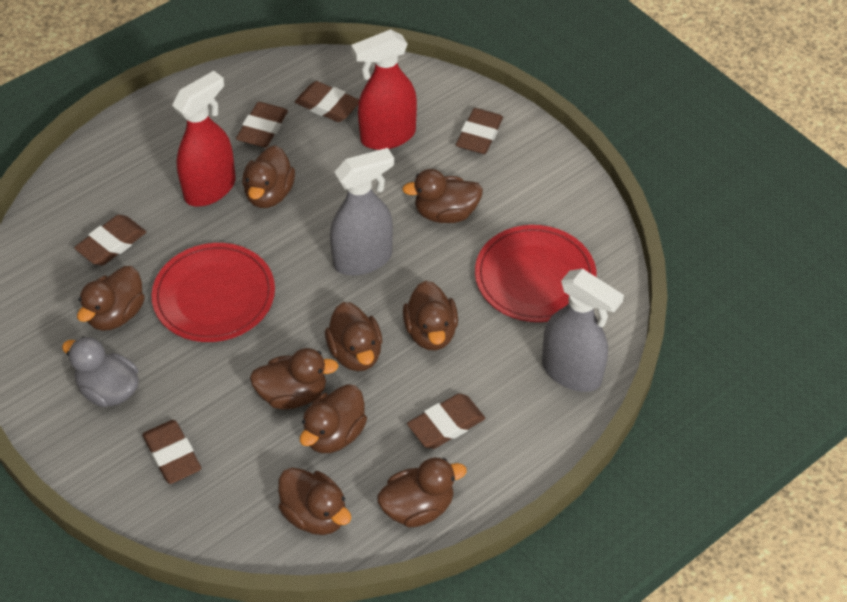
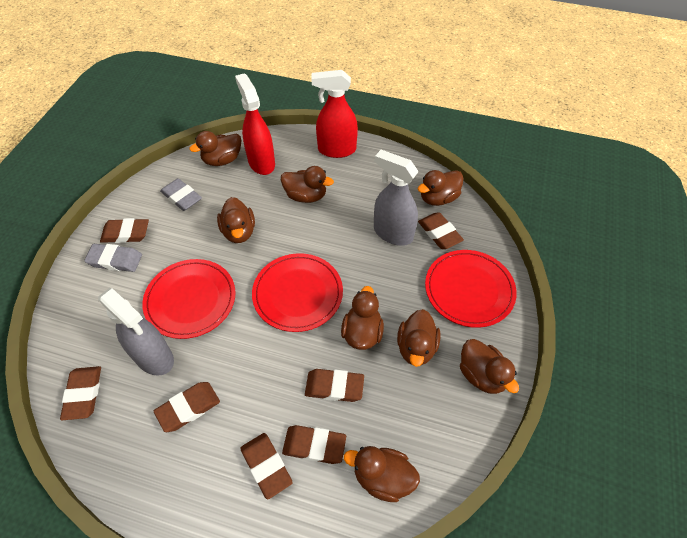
brown duck: 9 -> 8
brown eraser: 6 -> 7
grey duck: 1 -> 0
grey eraser: 0 -> 2
red plate: 2 -> 3

